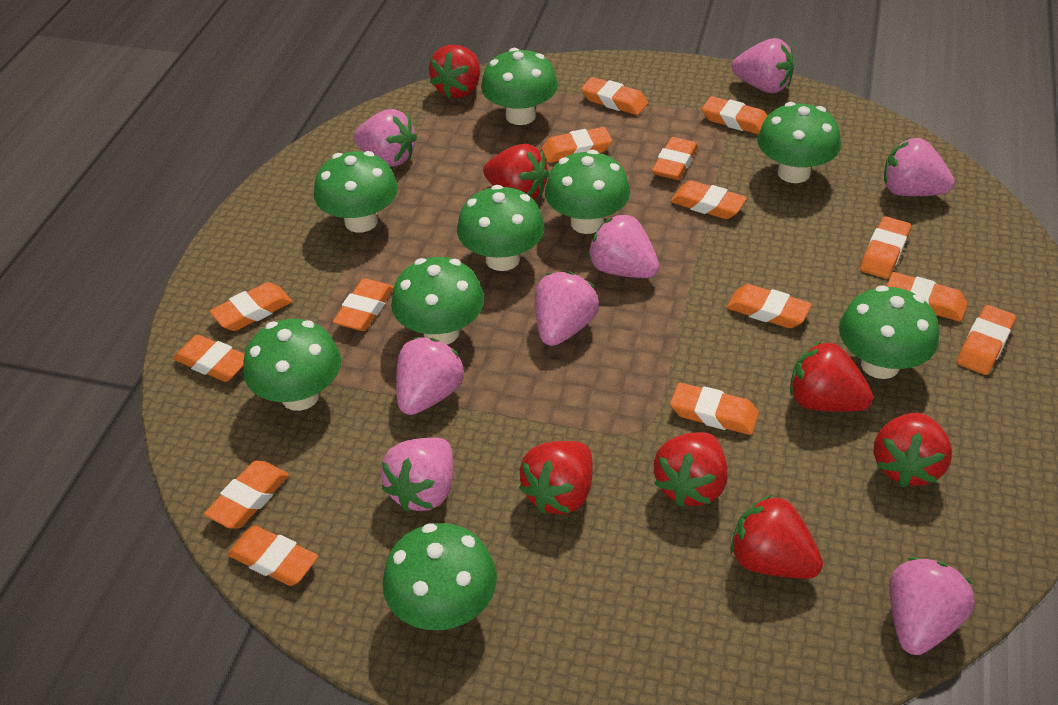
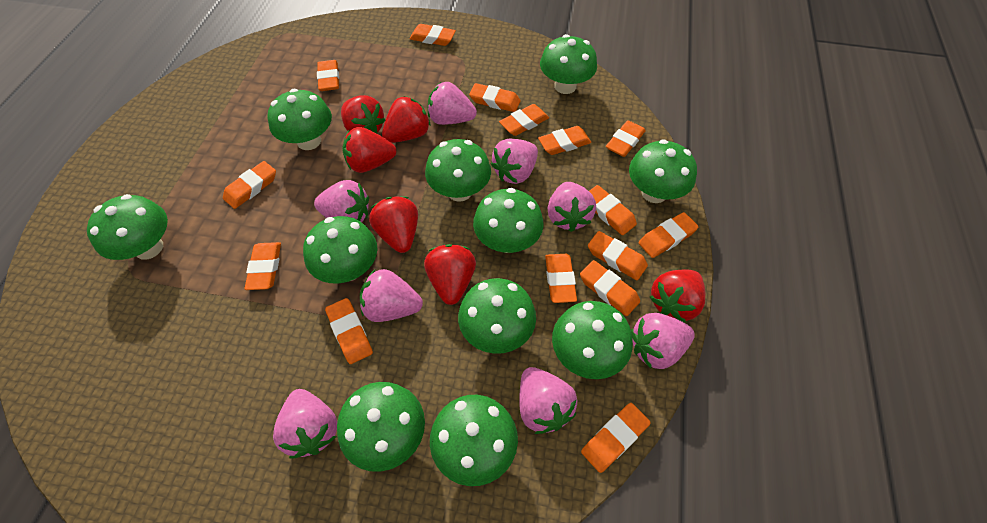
green mushroom: 9 -> 11
red strawberry: 7 -> 6

